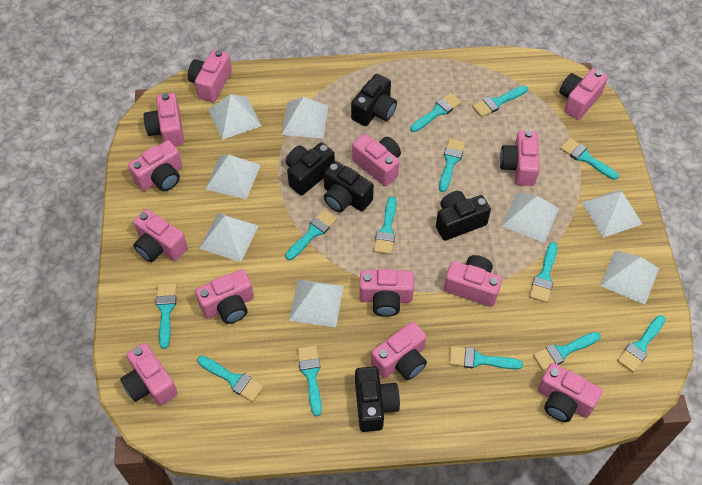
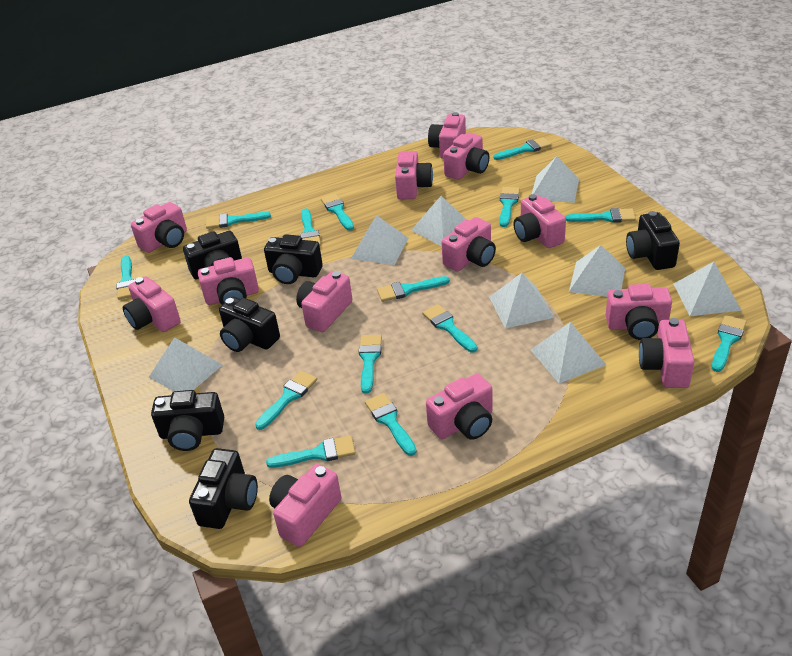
black camera: 5 -> 6
turquoise brush: 13 -> 14

